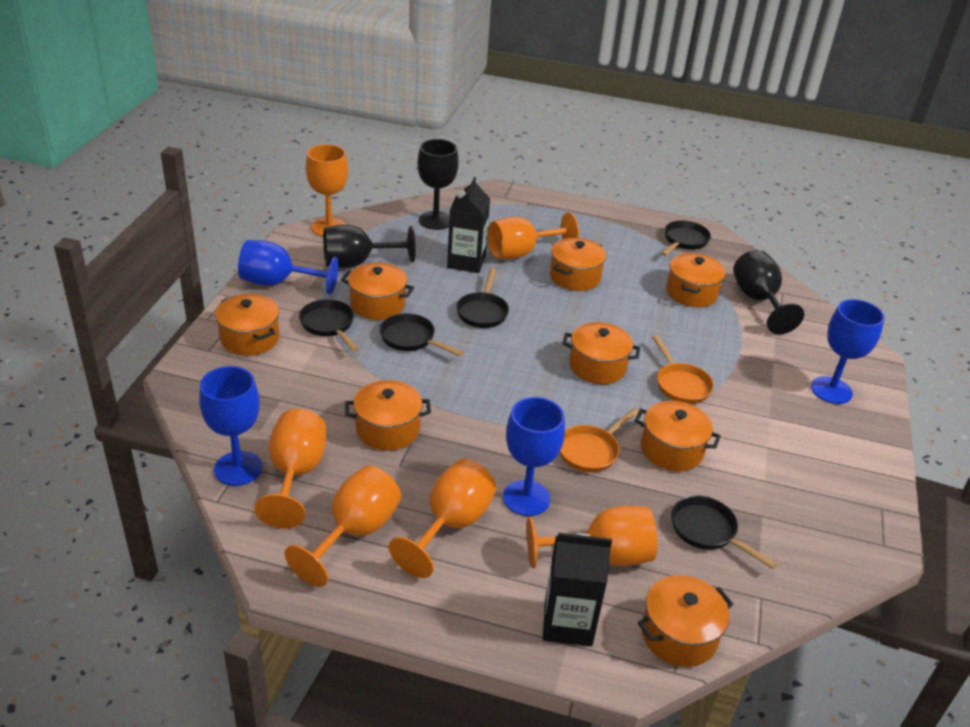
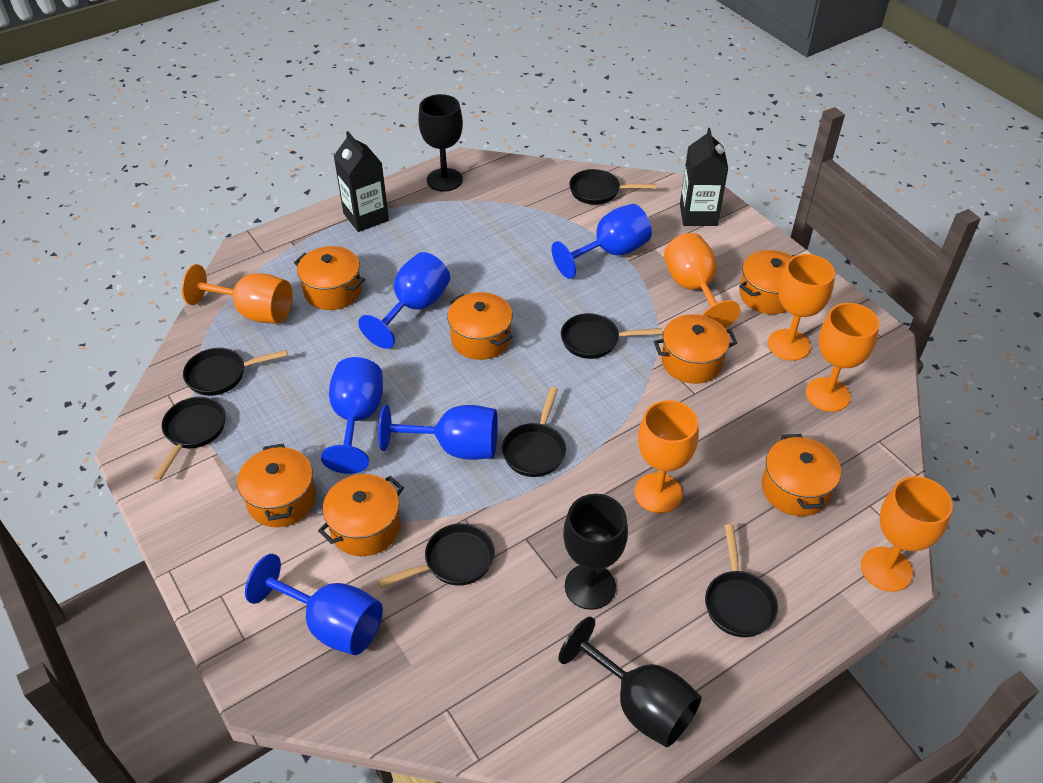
black pan: 5 -> 7
blue goblet: 4 -> 5
orange pan: 2 -> 0
orange pot: 8 -> 7

